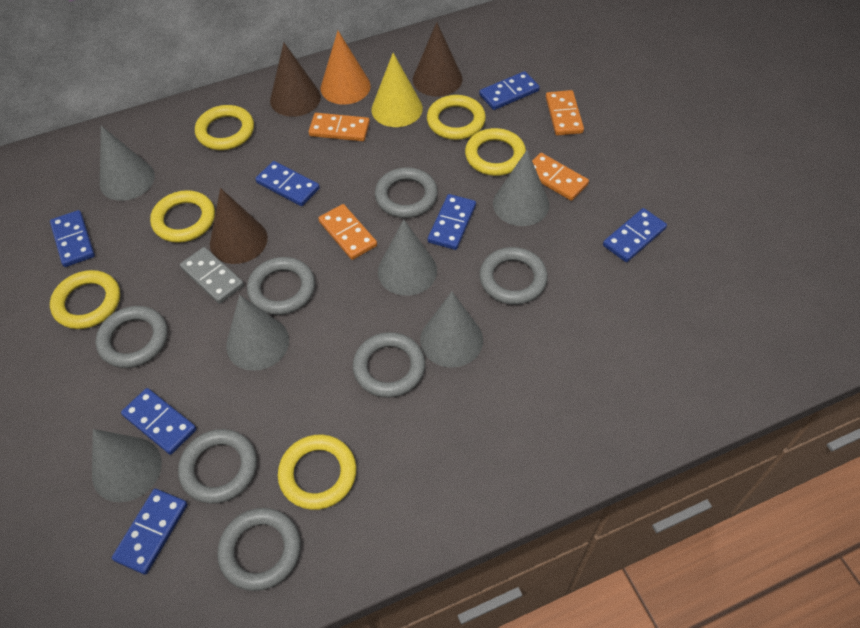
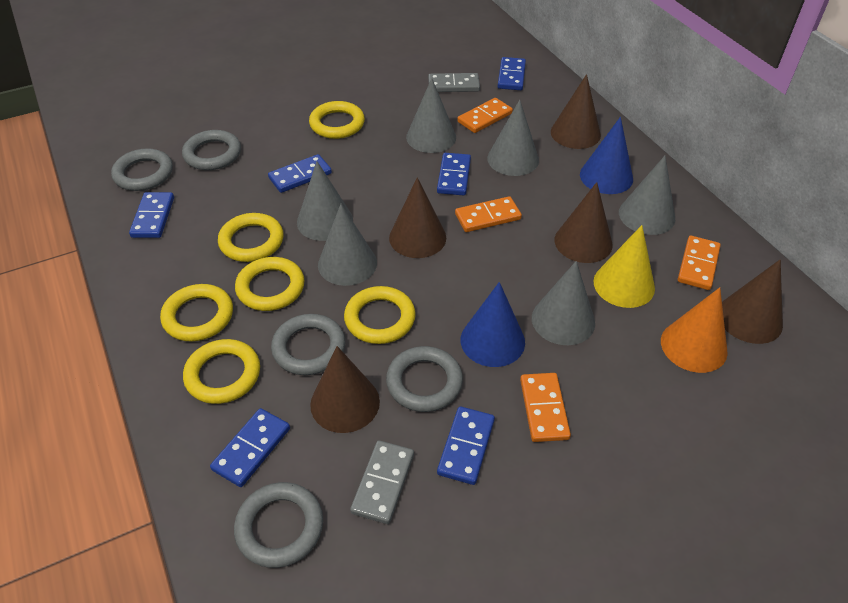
blue cone: 0 -> 2
blue domino: 7 -> 6
brown cone: 3 -> 5
grey domino: 1 -> 2
grey ring: 7 -> 5

